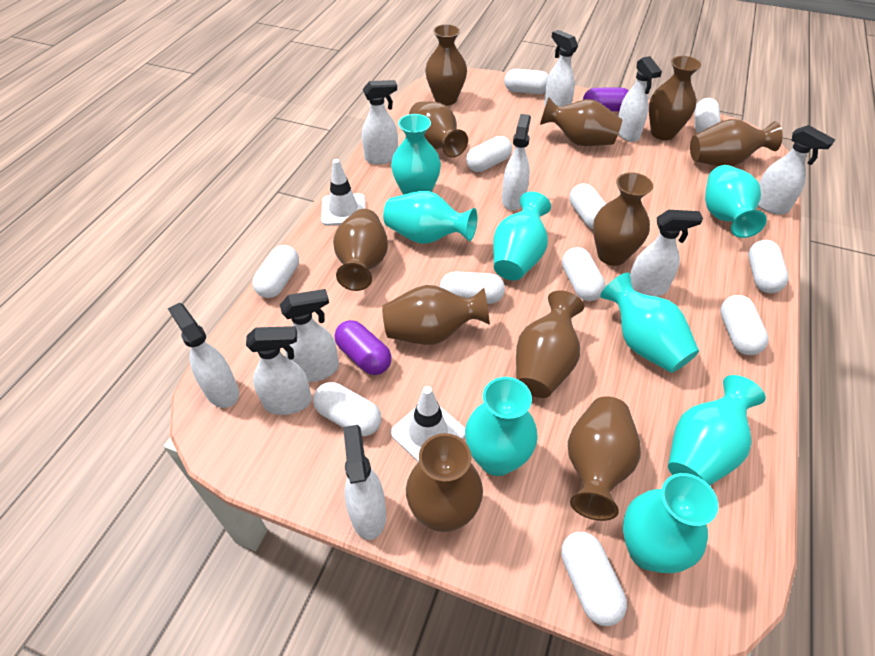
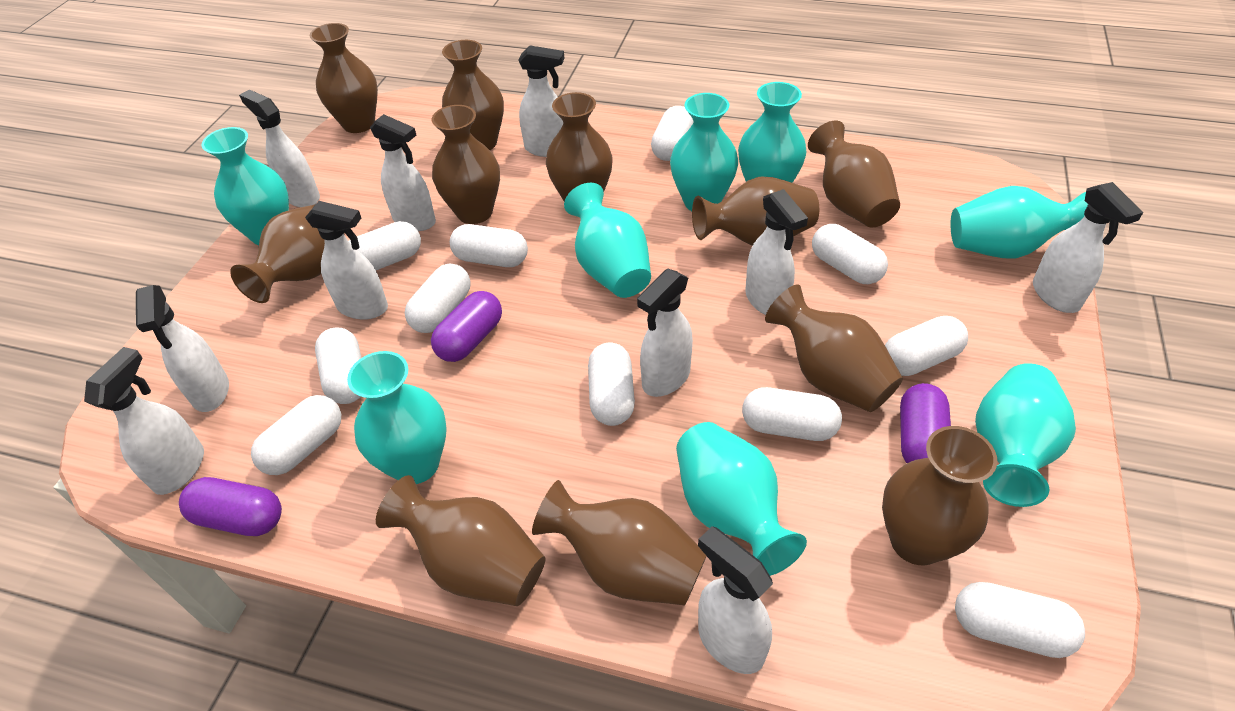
purple capsule: 2 -> 3
white traffic cone: 2 -> 0

